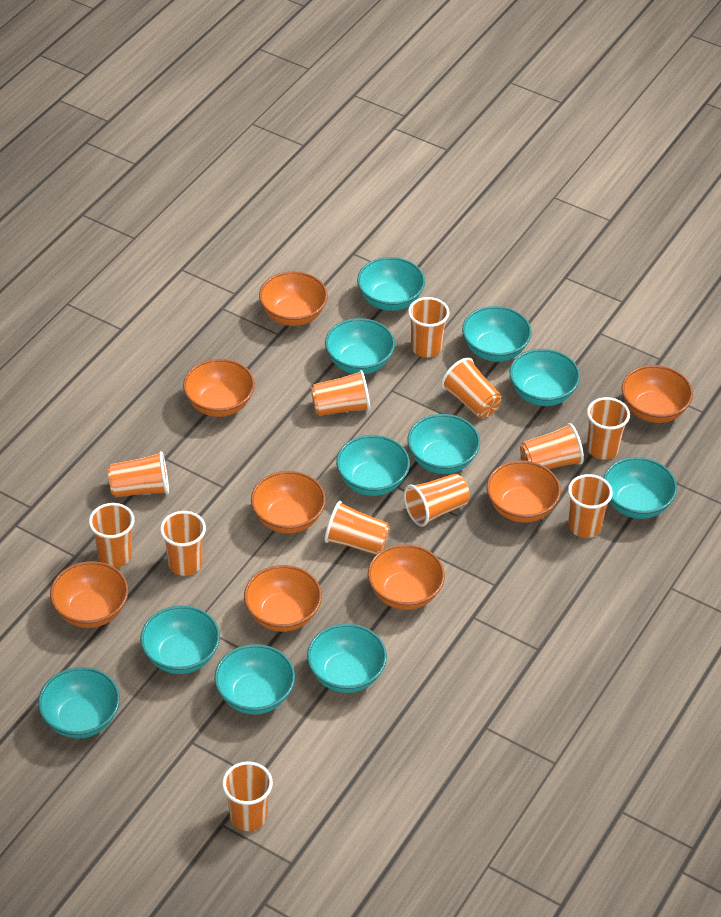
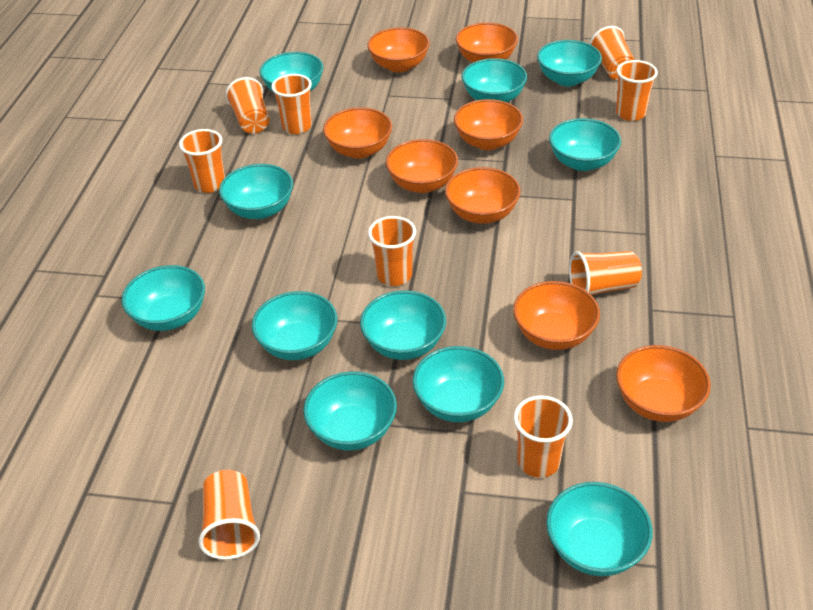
orange cup: 12 -> 9

